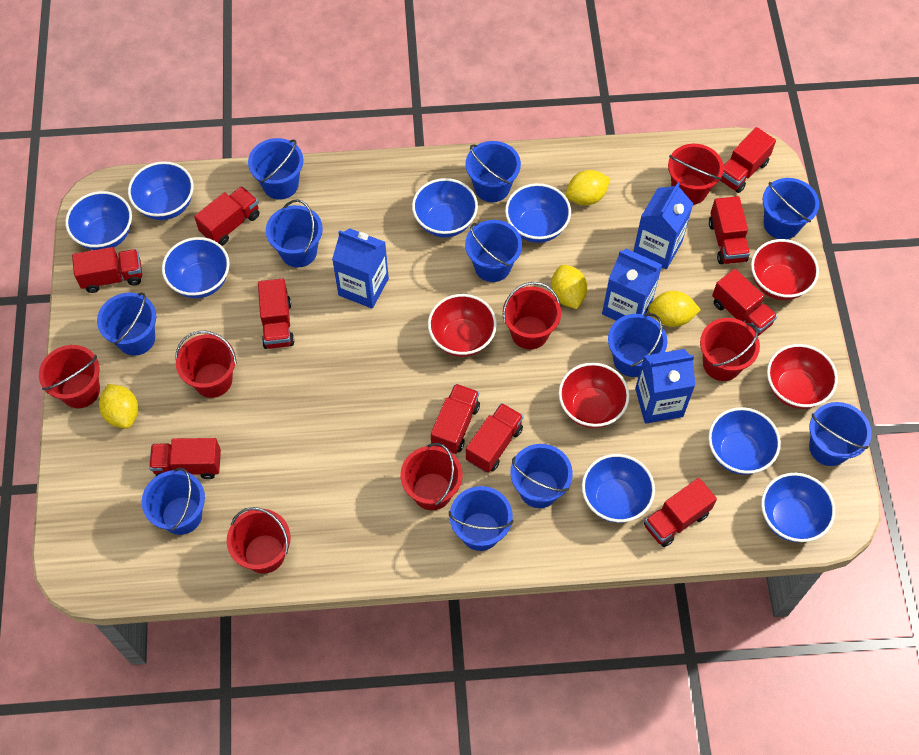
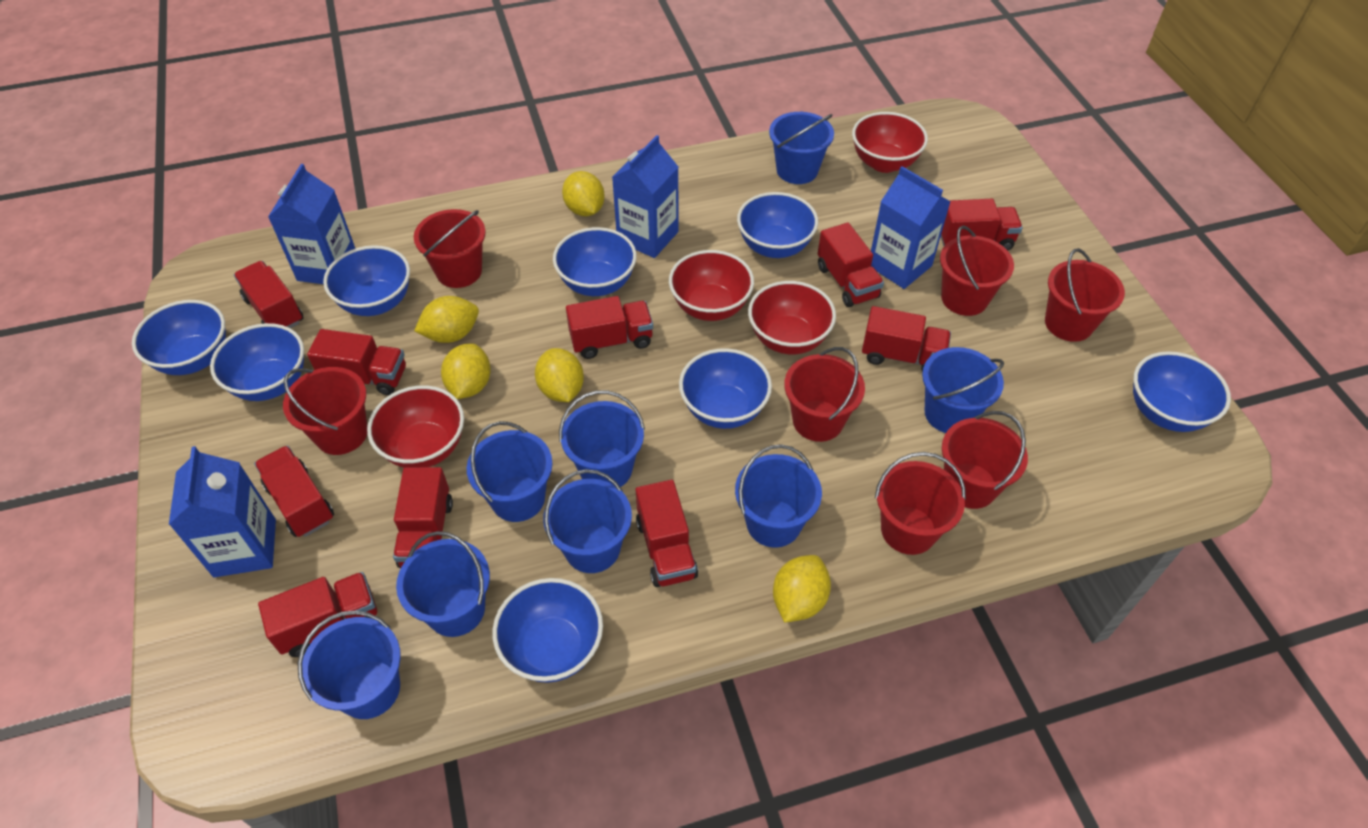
blue bucket: 11 -> 8
yellow lemon: 4 -> 5

